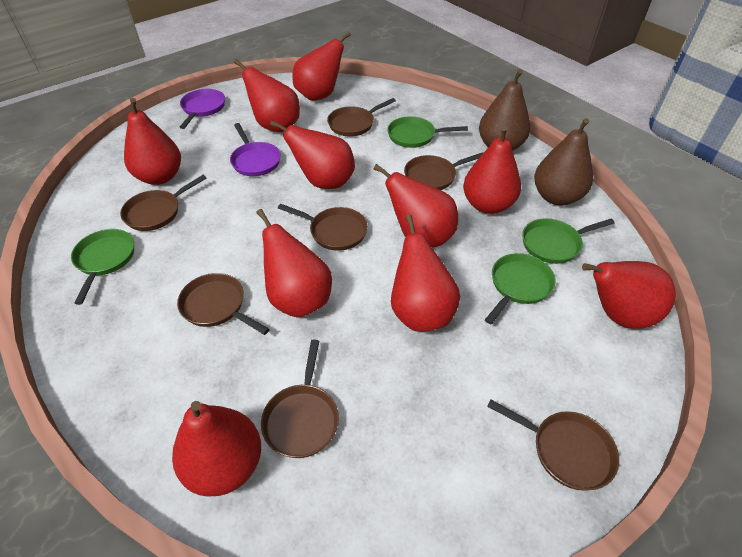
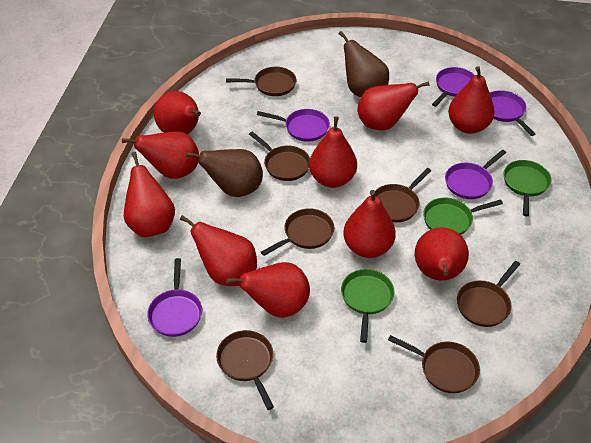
green pan: 4 -> 3
purple pan: 2 -> 5

